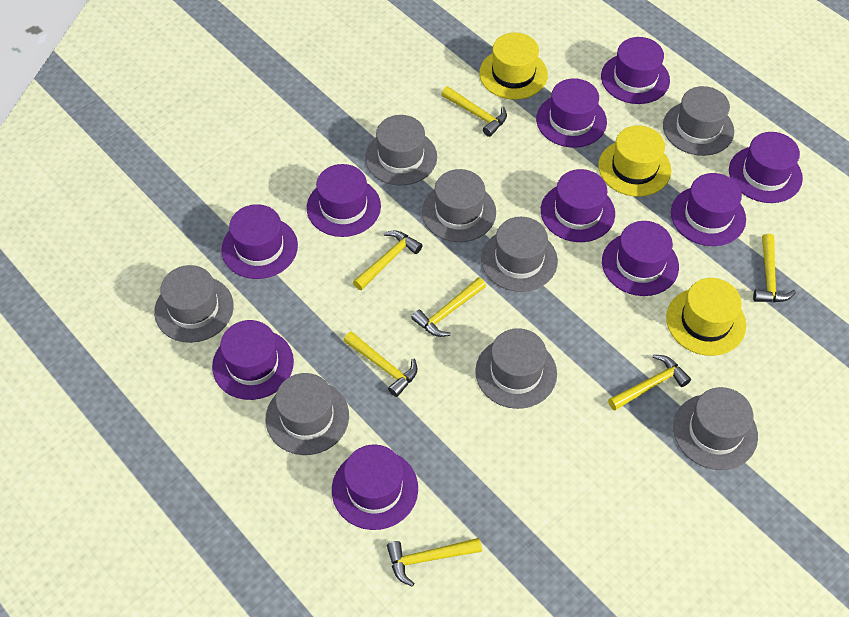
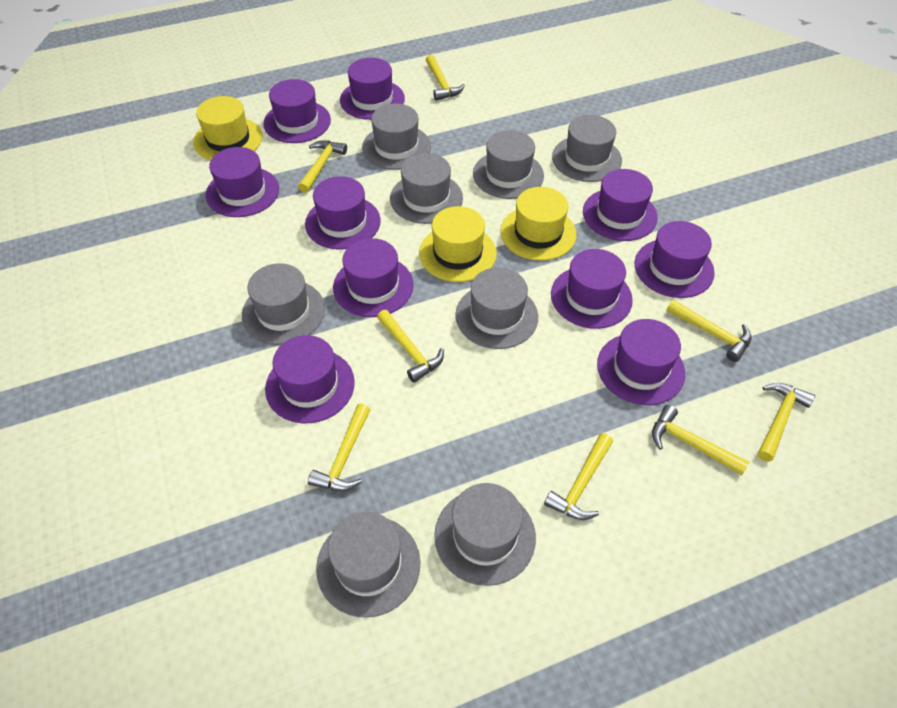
yellow hammer: 7 -> 8

